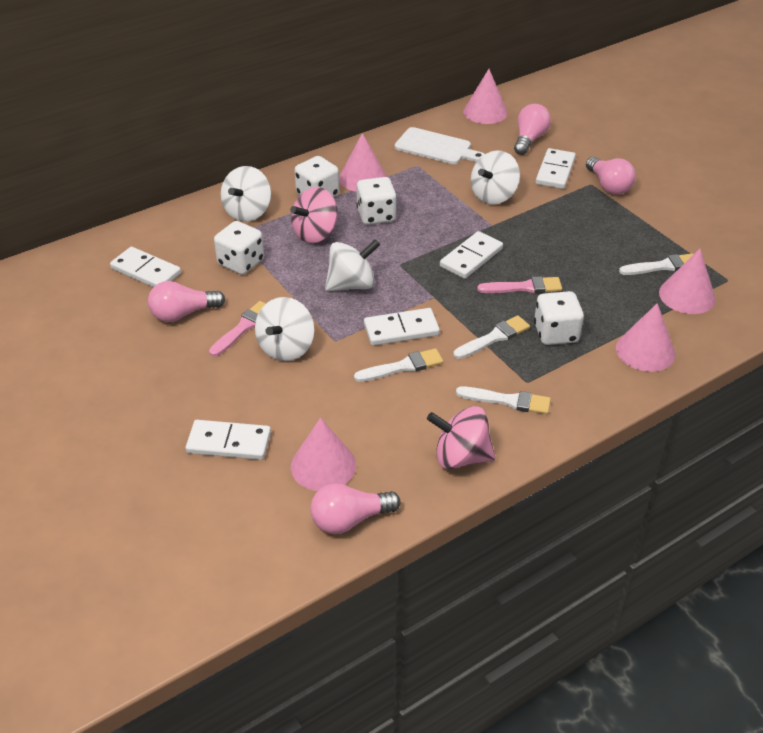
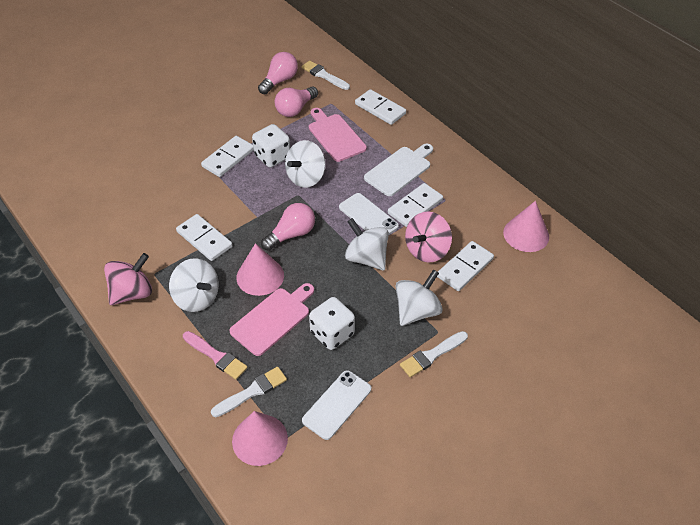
pink brush: 2 -> 1
pink cone: 5 -> 3
pink cutting board: 0 -> 2
pink light bulb: 4 -> 3
white brush: 4 -> 3
white dice: 4 -> 2
white phone: 0 -> 2

